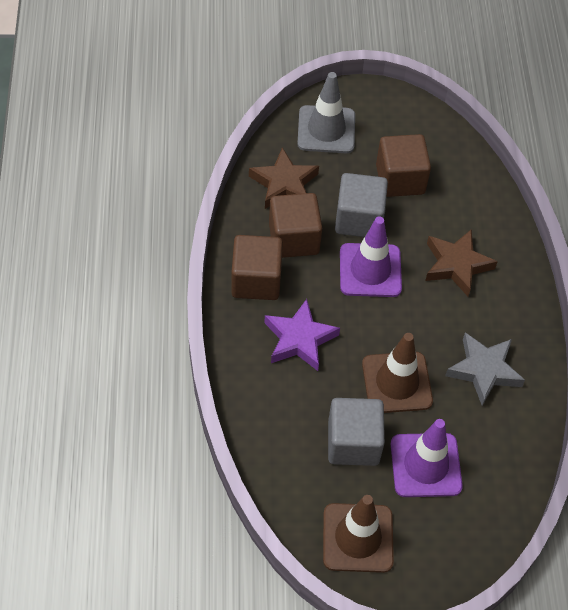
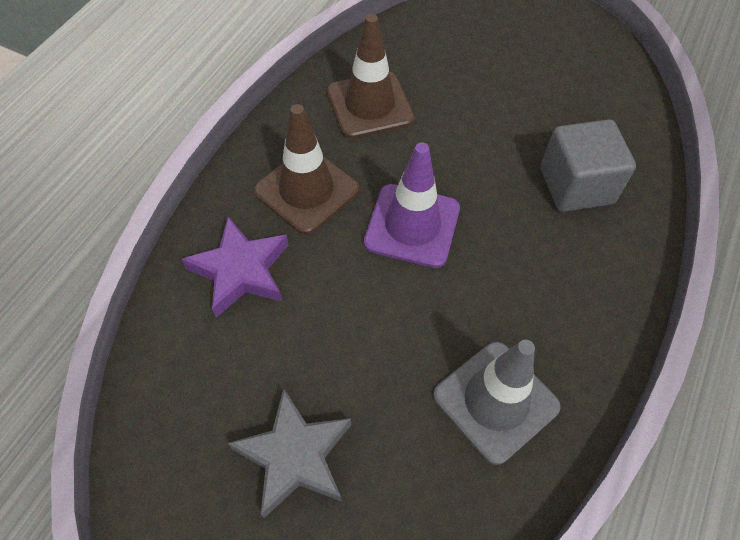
brown cube: 3 -> 0
brown star: 2 -> 0
grey cube: 2 -> 1
purple traffic cone: 2 -> 1

